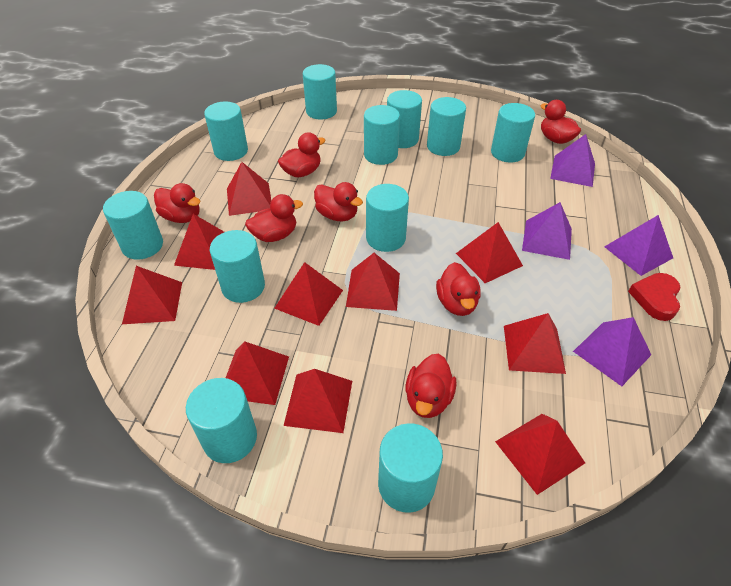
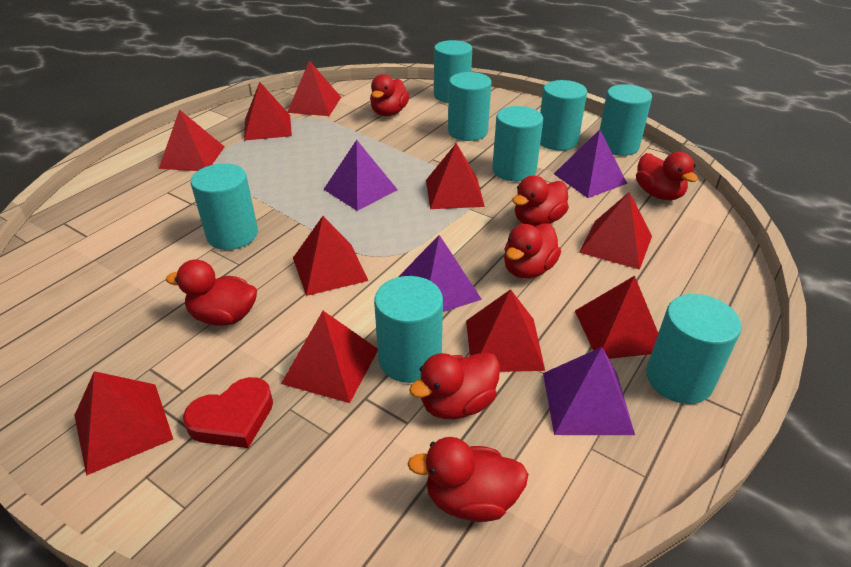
turquoise cylinder: 11 -> 8

